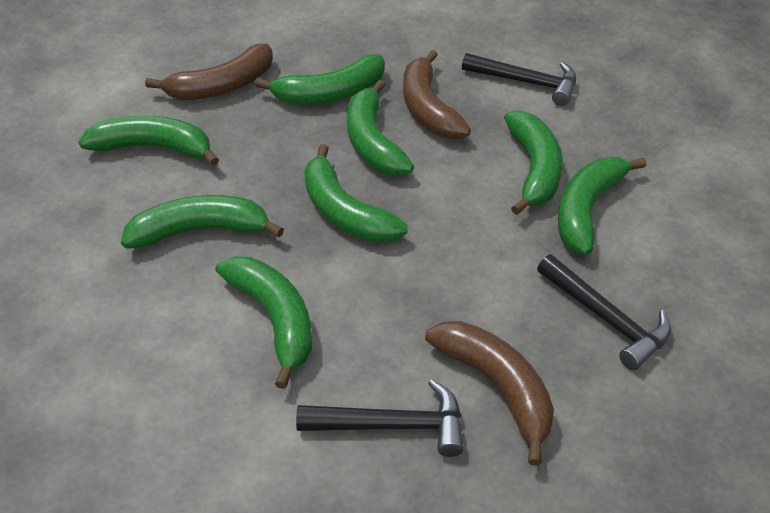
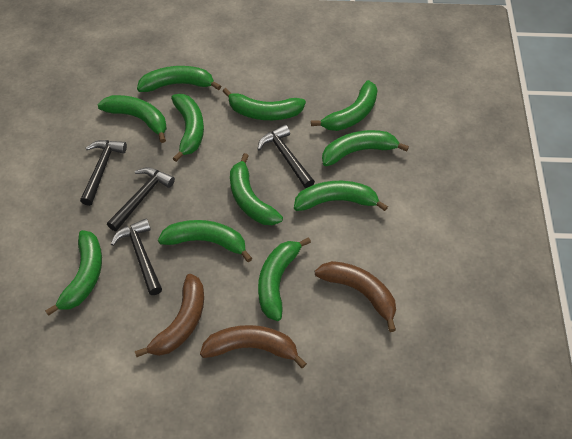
black hammer: 3 -> 4
green banana: 8 -> 11

